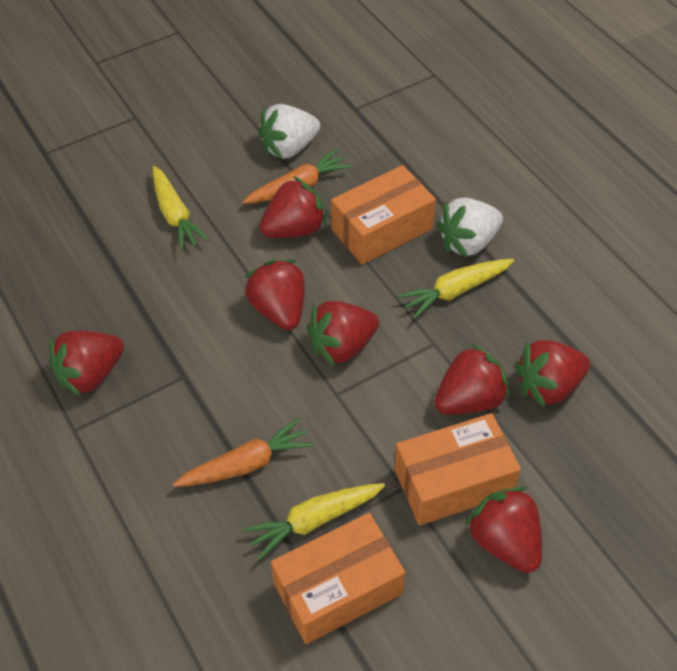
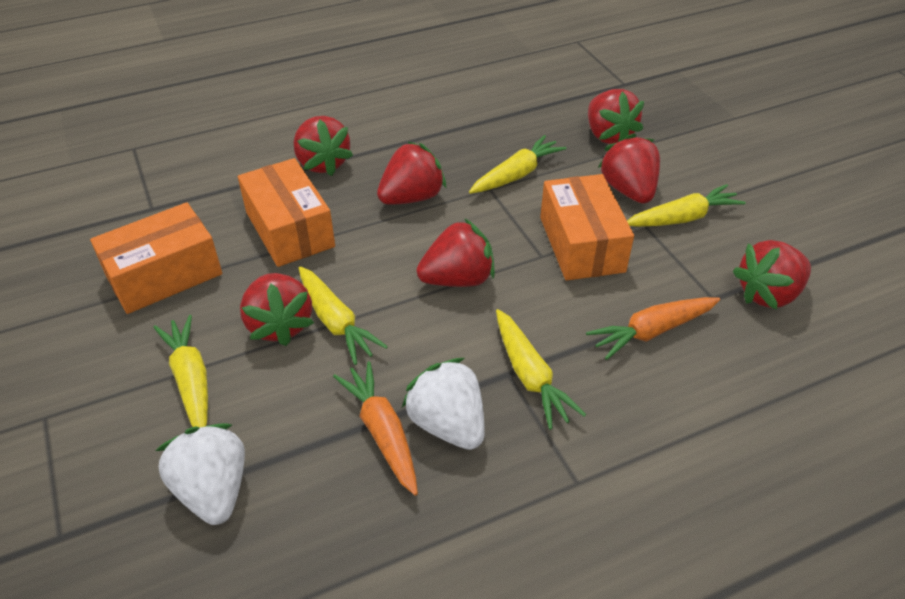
yellow carrot: 3 -> 5

